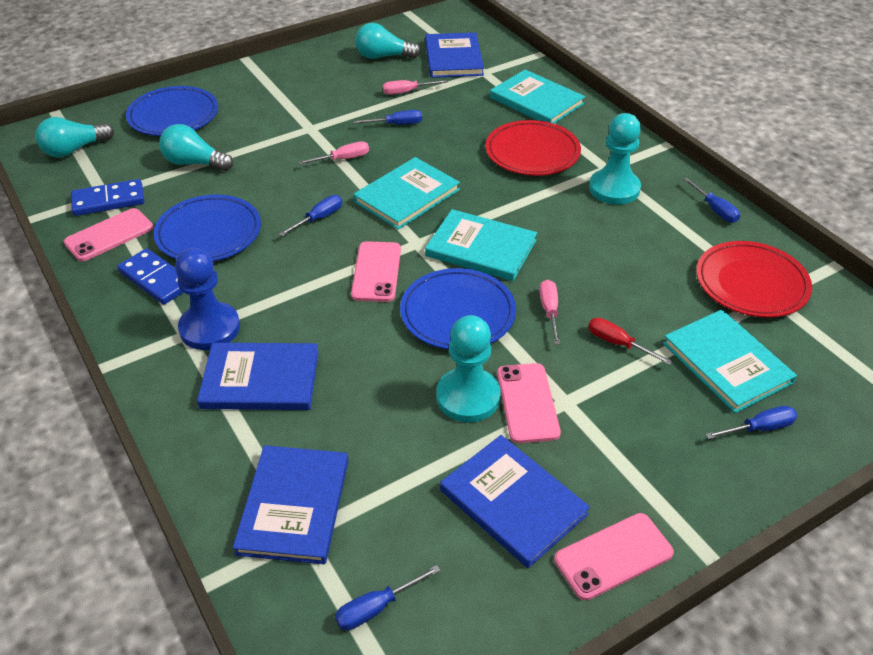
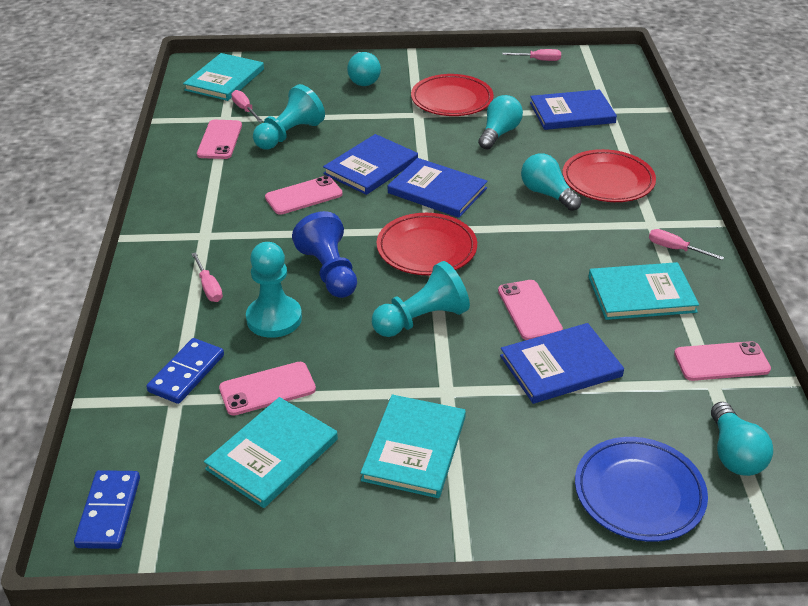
blue plate: 3 -> 1
blue screwdriver: 5 -> 0
pink phone: 4 -> 5
pink screwdriver: 3 -> 4
red plate: 2 -> 3
red screwdriver: 1 -> 0
turquoise light bulb: 3 -> 4
turquoise pawn: 2 -> 3

